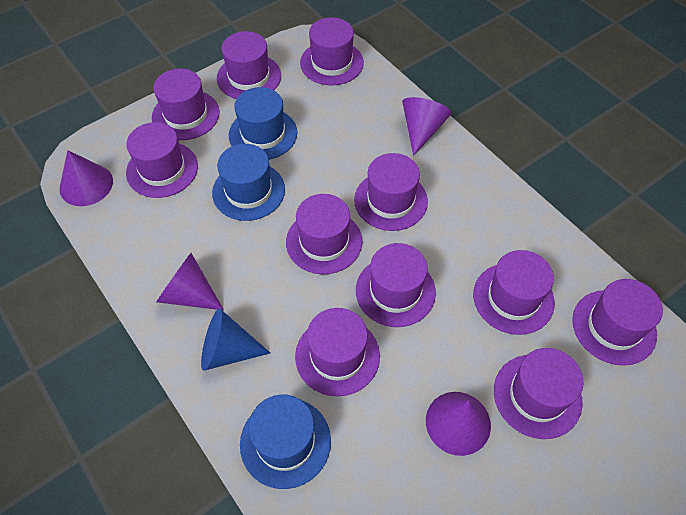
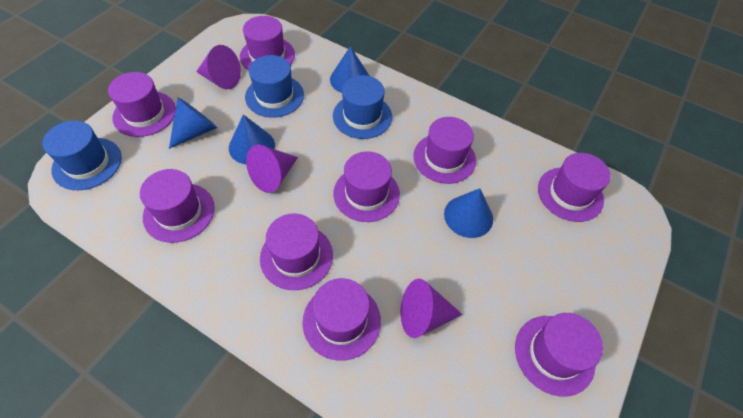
blue cone: 1 -> 4
purple cone: 4 -> 3
purple hat: 11 -> 9

